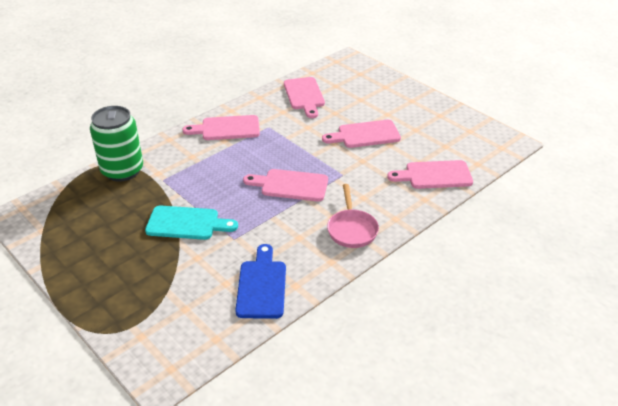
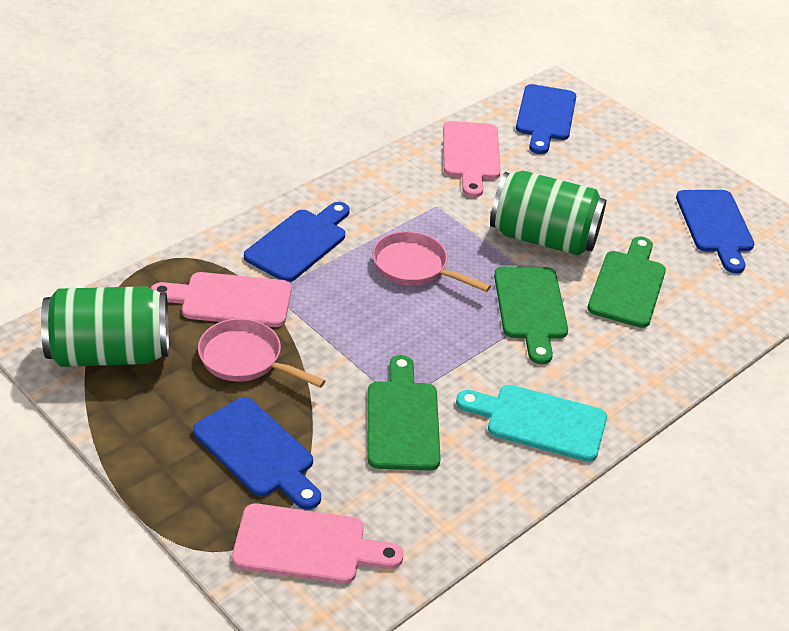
blue cutting board: 1 -> 4
green can: 1 -> 2
green cutting board: 0 -> 3
pink cutting board: 5 -> 3
pink pan: 1 -> 2

